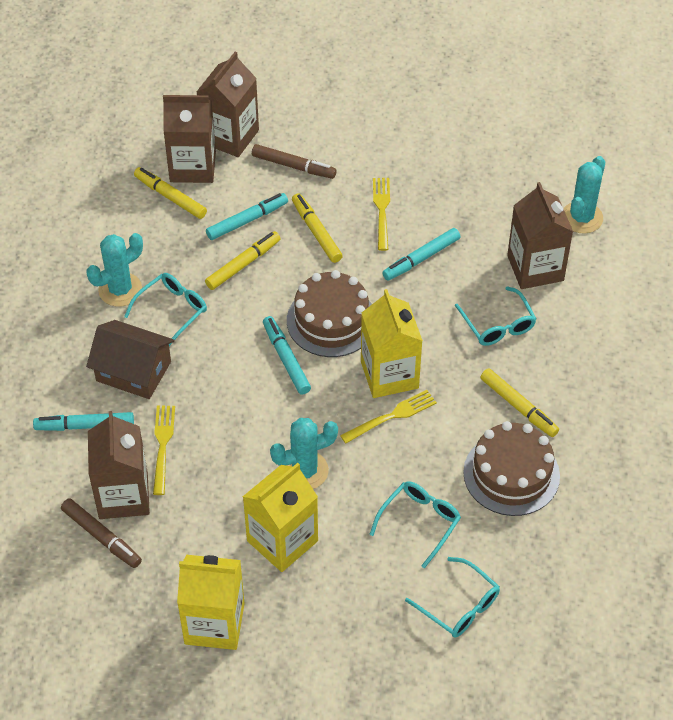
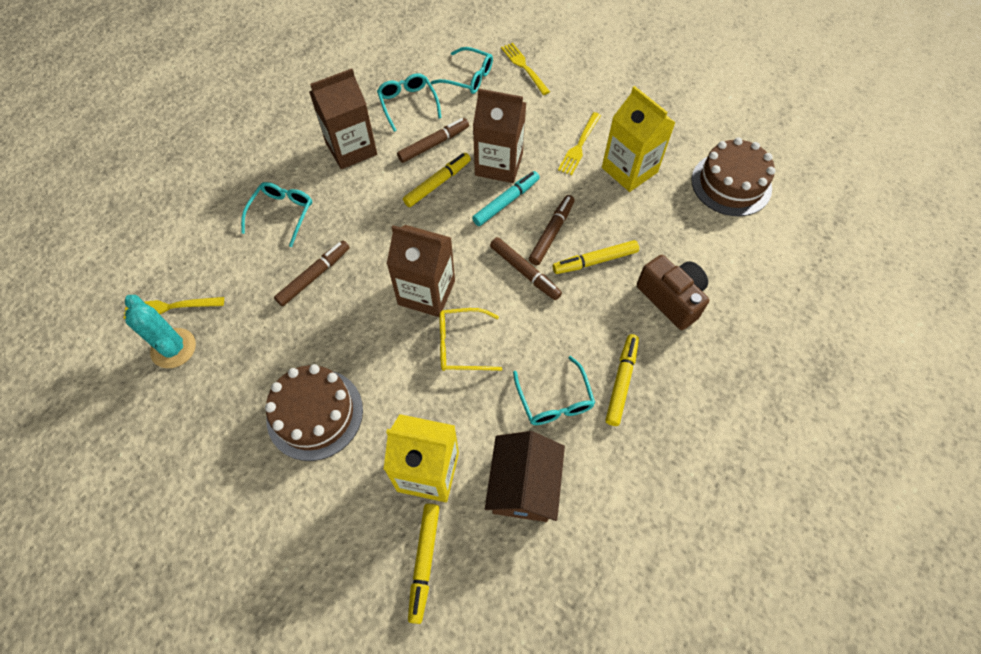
brown camera: 0 -> 1
brown carton: 4 -> 3
brown marker: 2 -> 4
turquoise cactus: 3 -> 1
turquoise marker: 4 -> 1
yellow carton: 3 -> 2
yellow glasses: 0 -> 1

